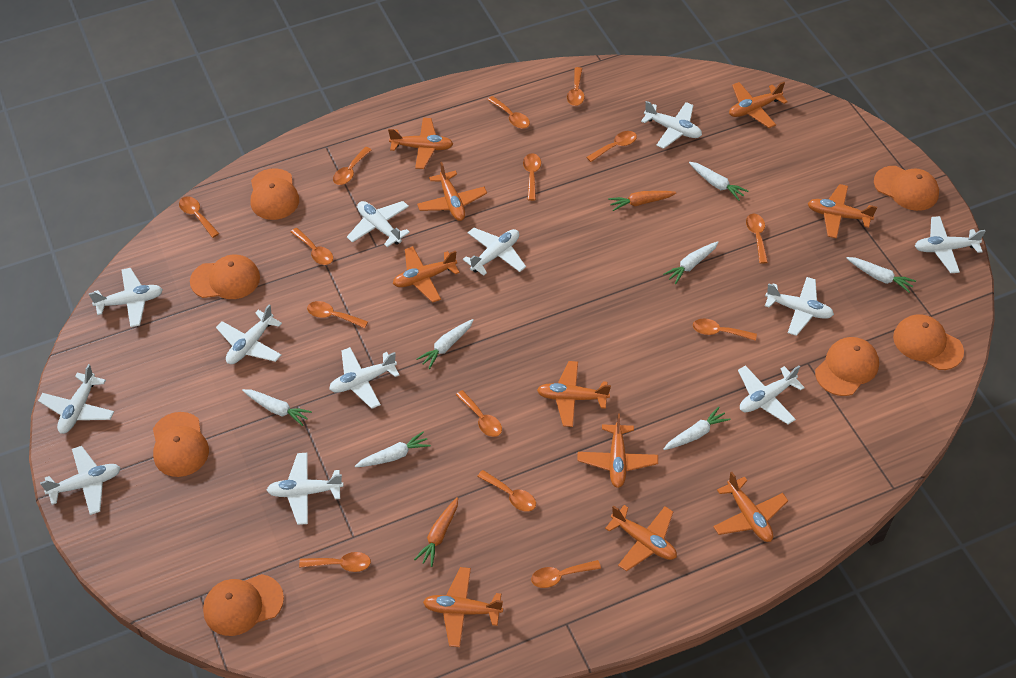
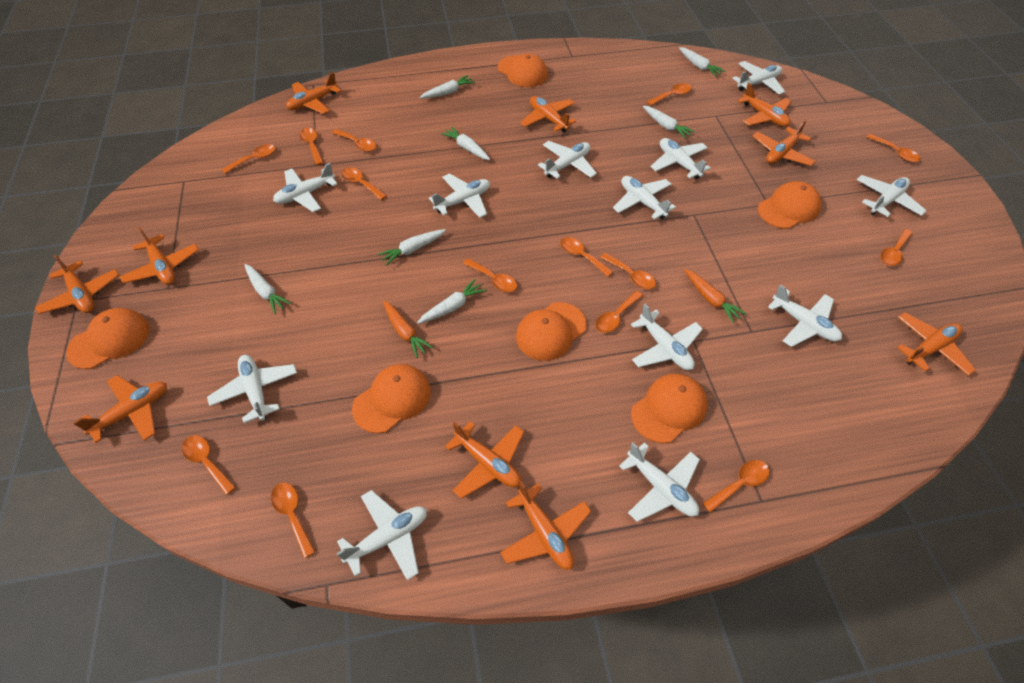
orange cap: 7 -> 6

